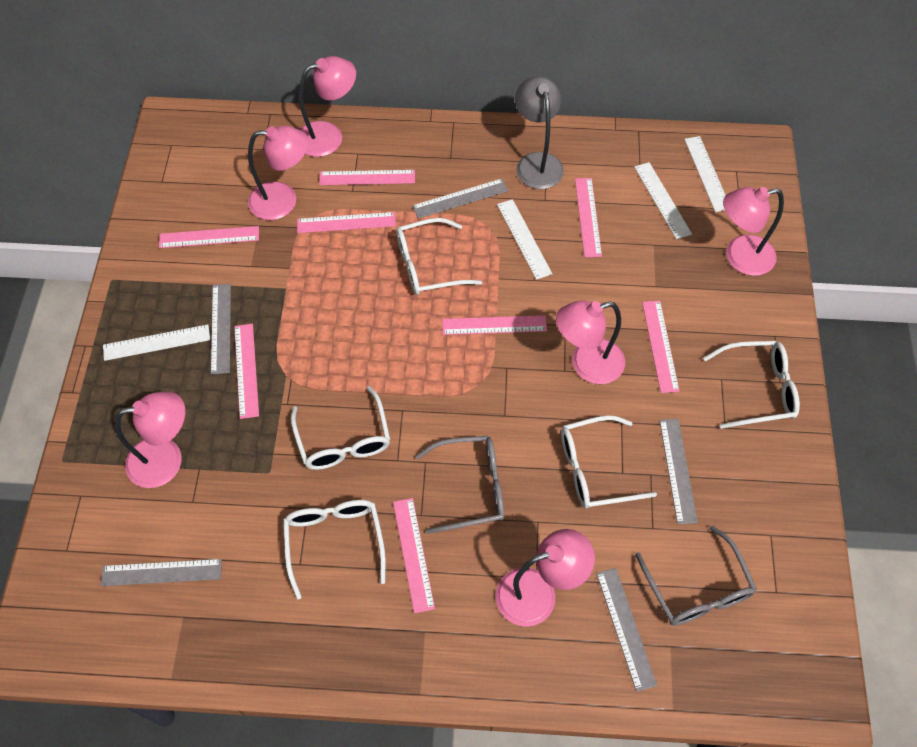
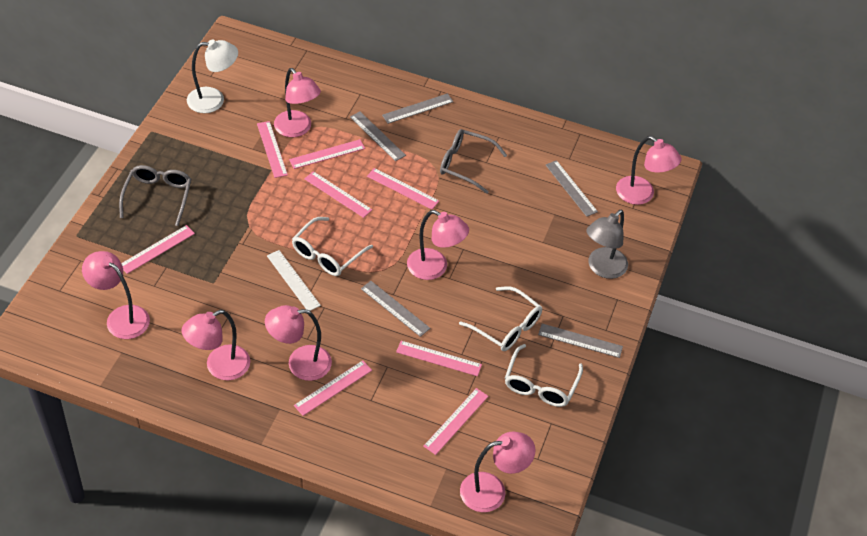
pink lamp: 6 -> 7
white glasses: 5 -> 3
white lamp: 0 -> 1
white ruler: 4 -> 1

